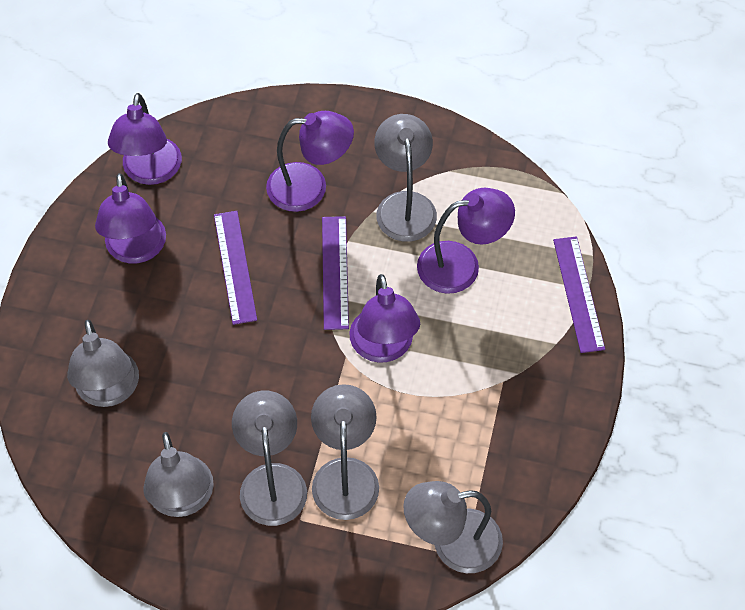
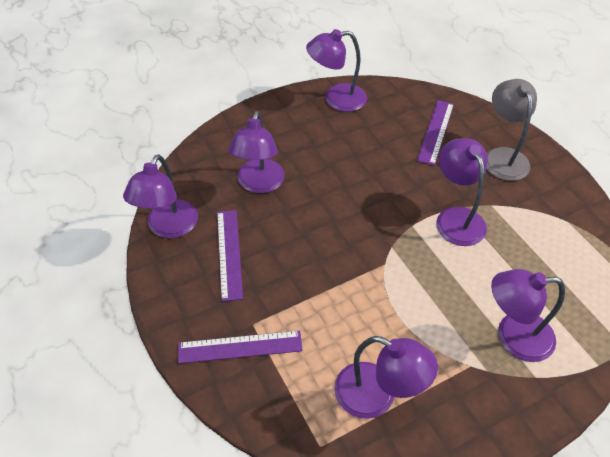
grey lamp: 6 -> 1
purple lamp: 5 -> 6

